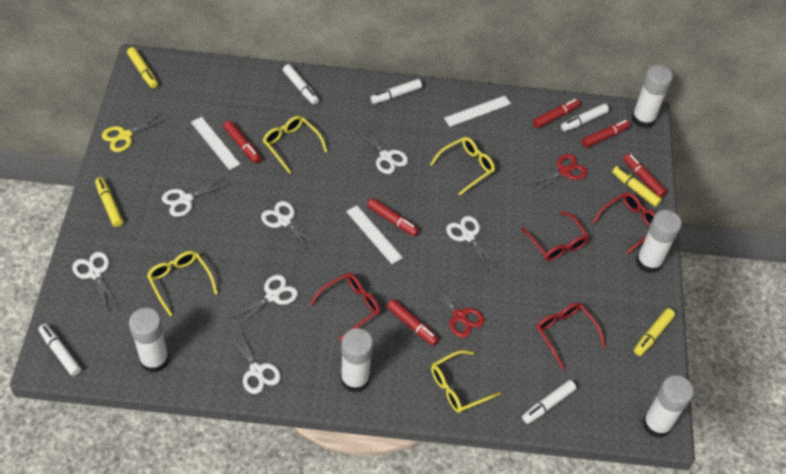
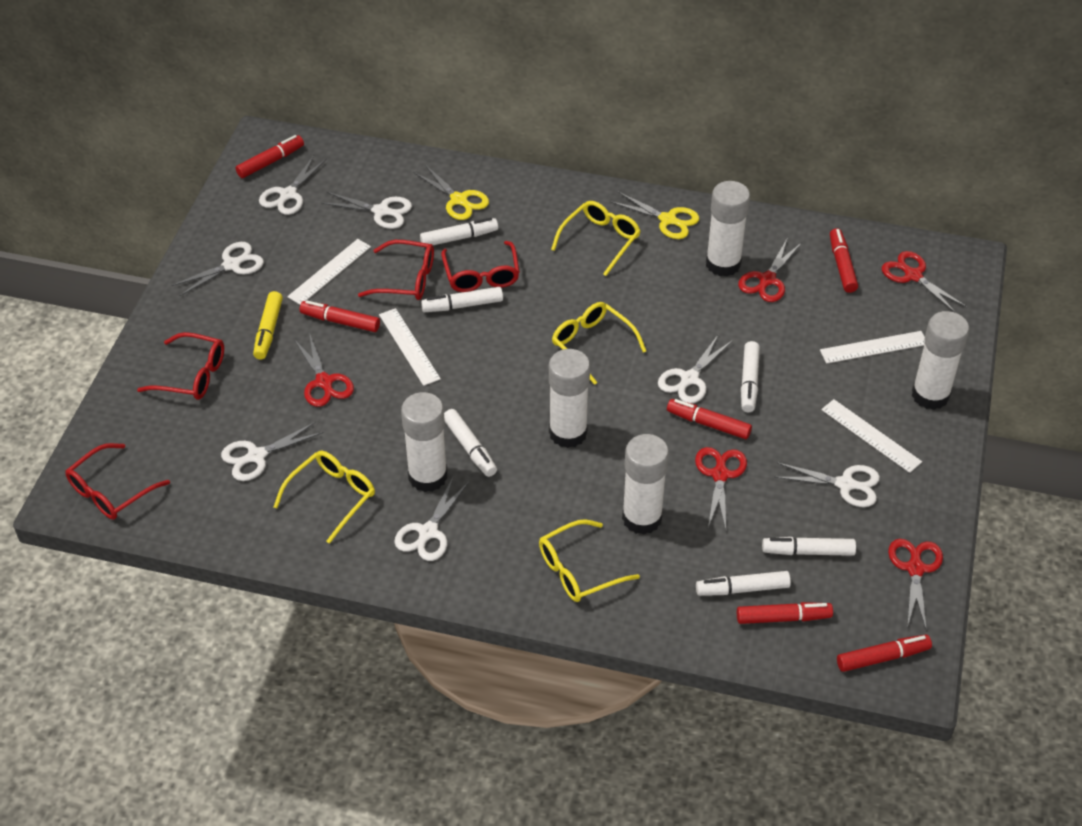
red scissors: 2 -> 5
white marker: 5 -> 6
white ruler: 3 -> 4
yellow marker: 4 -> 1
yellow scissors: 1 -> 2

